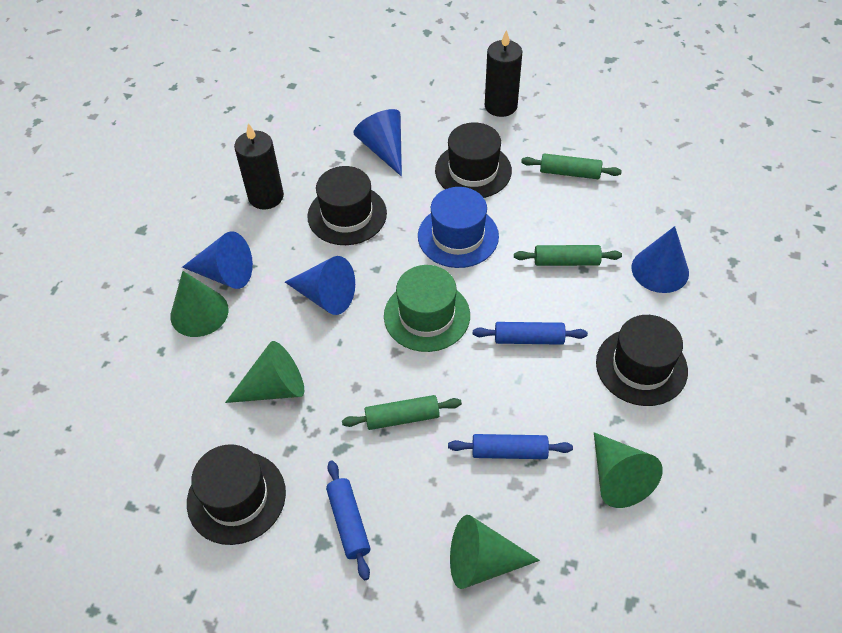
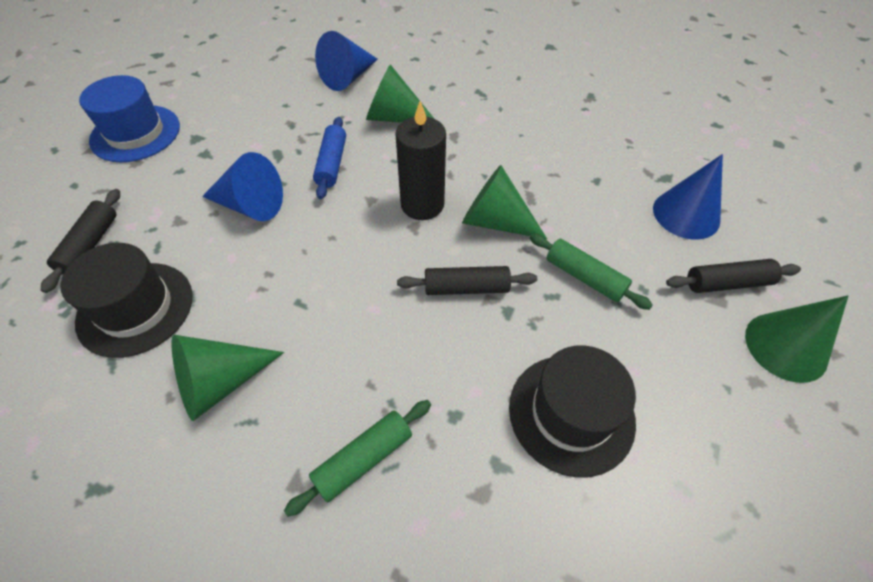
black candle: 2 -> 1
black hat: 4 -> 2
black rolling pin: 0 -> 3
blue cone: 4 -> 3
blue rolling pin: 3 -> 1
green hat: 1 -> 0
green rolling pin: 3 -> 2

